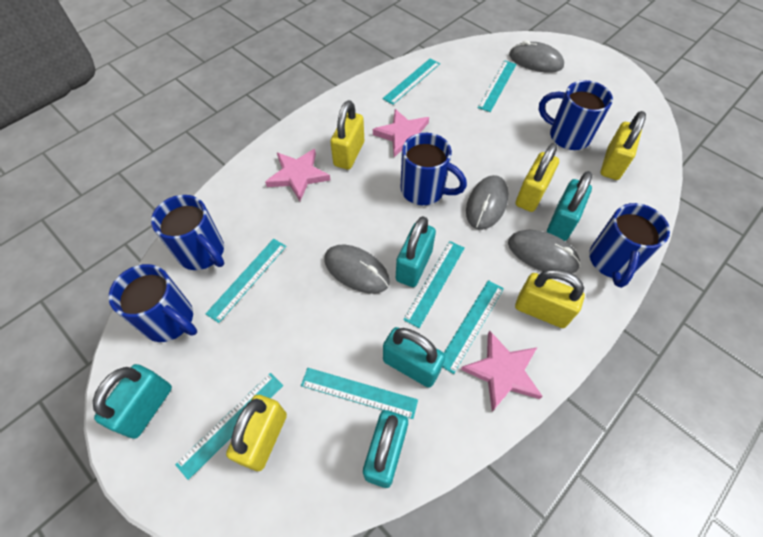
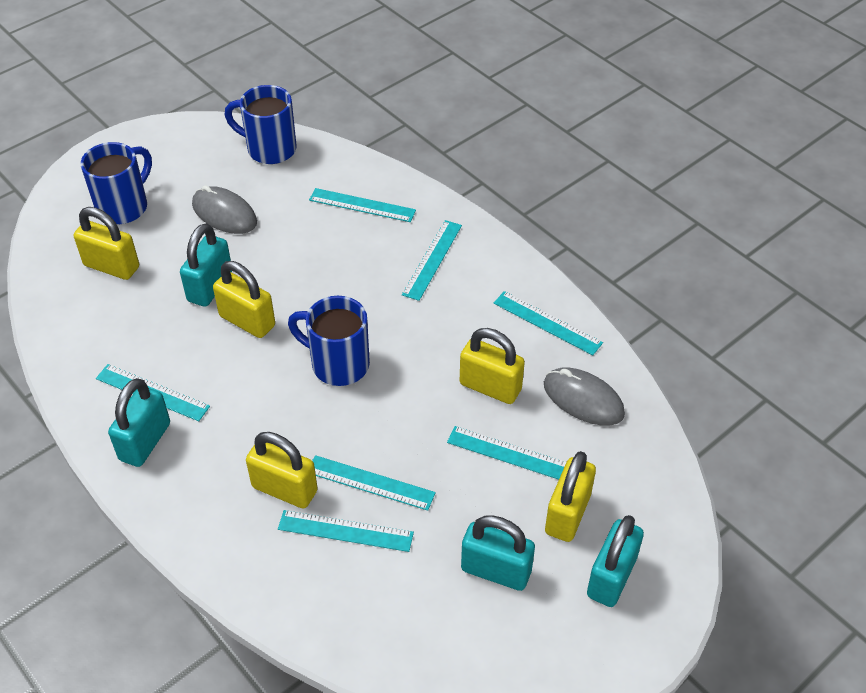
blue mug: 5 -> 3
grey mouse: 4 -> 2
pink star: 3 -> 0
turquoise padlock: 5 -> 4

